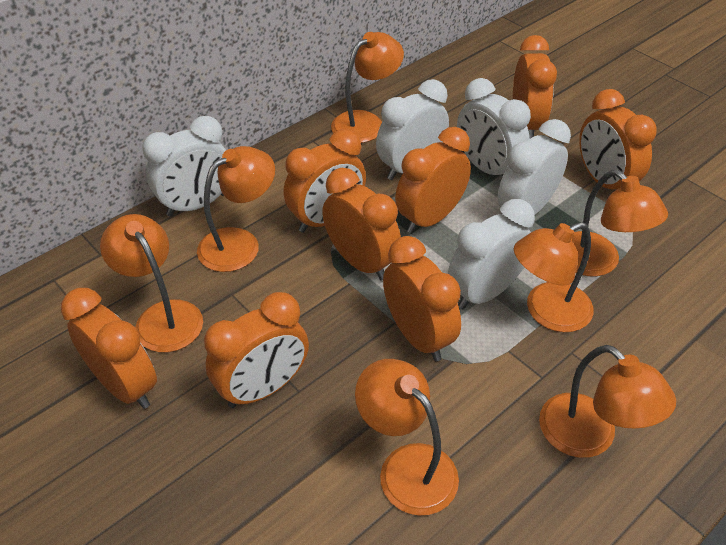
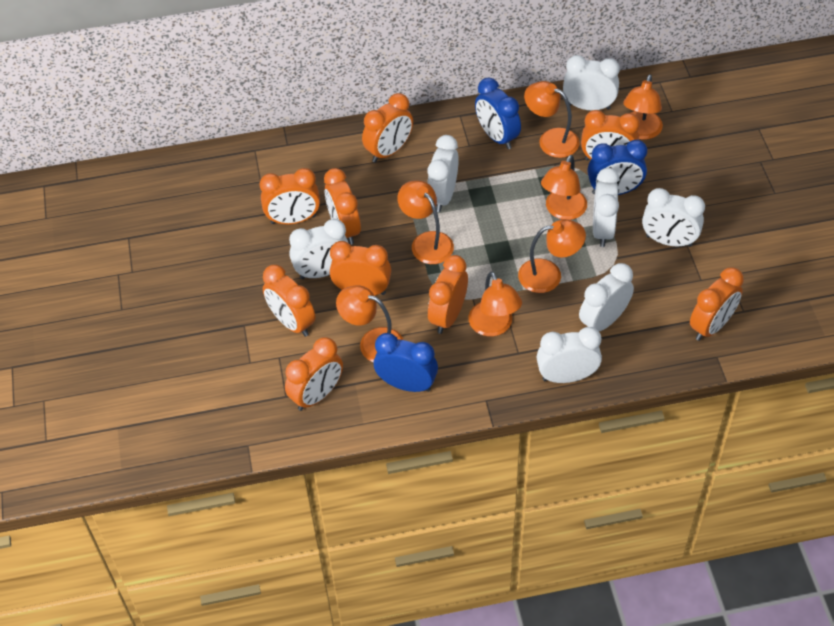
blue clock: 0 -> 3
orange clock: 8 -> 9
white clock: 5 -> 7

